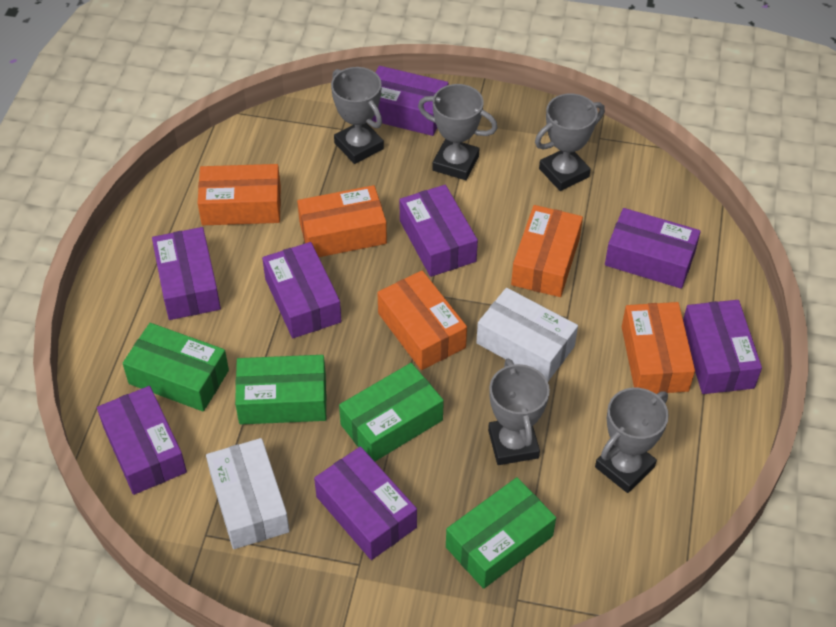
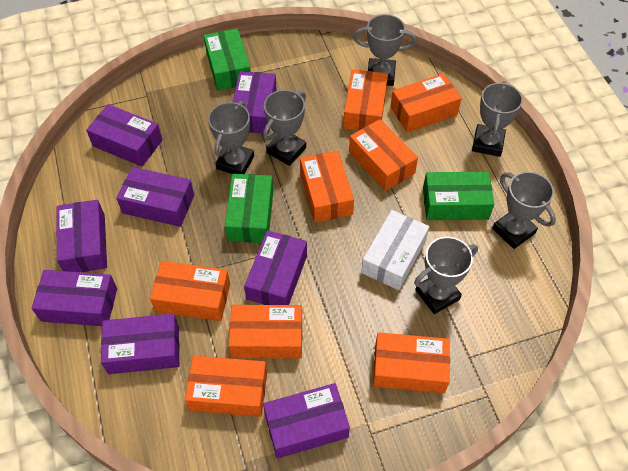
green box: 4 -> 3
grey trophy: 5 -> 6
orange box: 5 -> 8
white box: 2 -> 1

